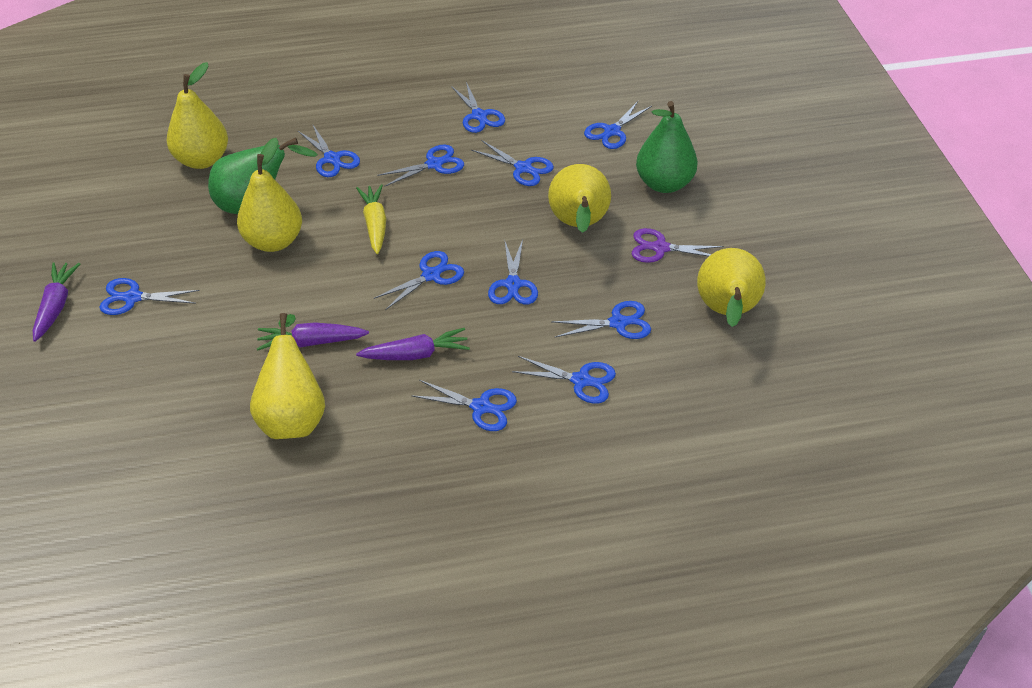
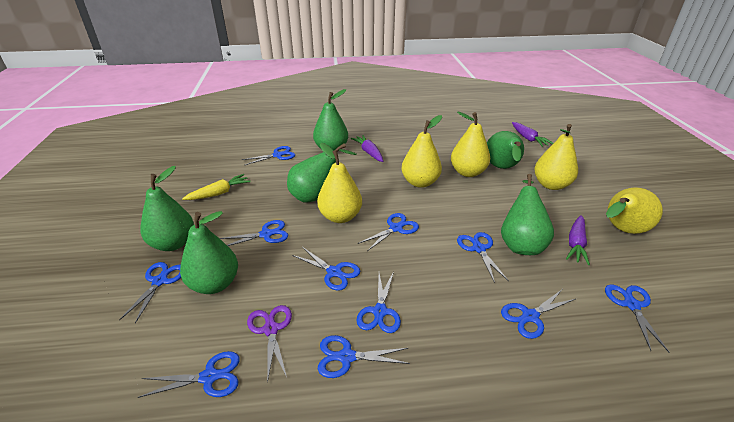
green pear: 2 -> 6

